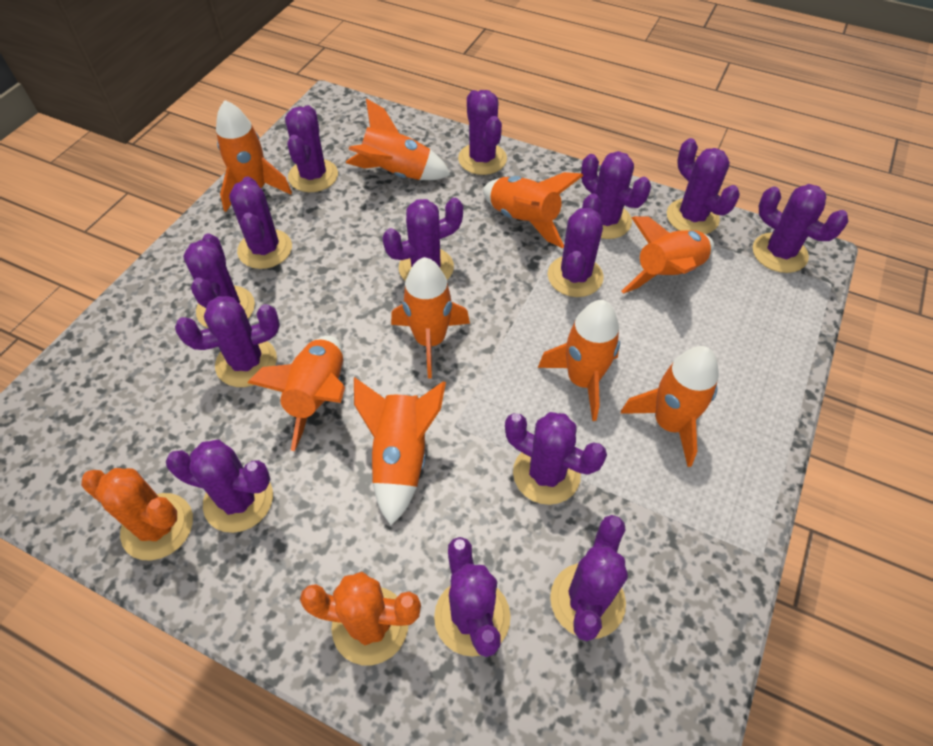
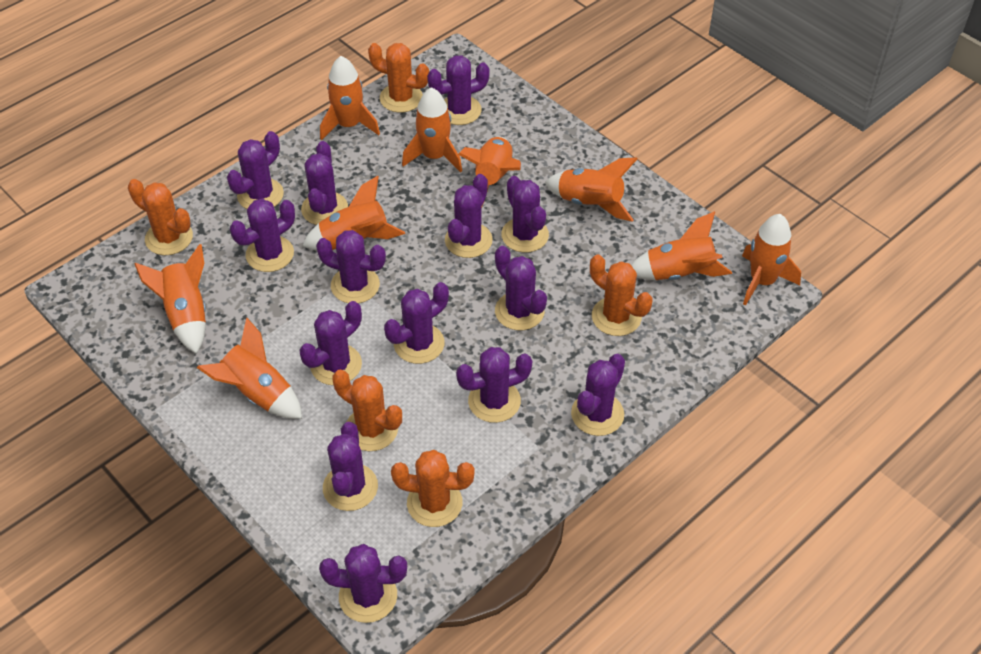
orange cactus: 2 -> 5

